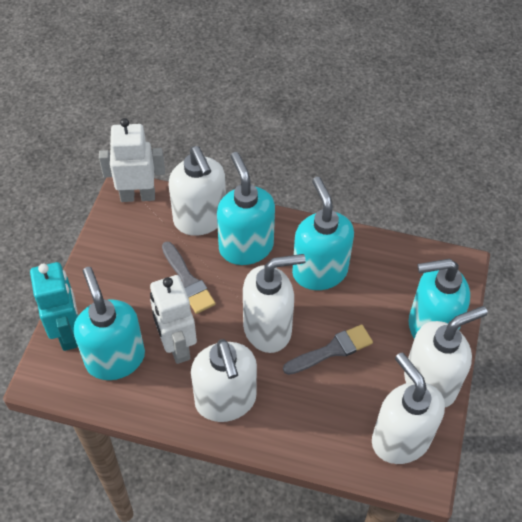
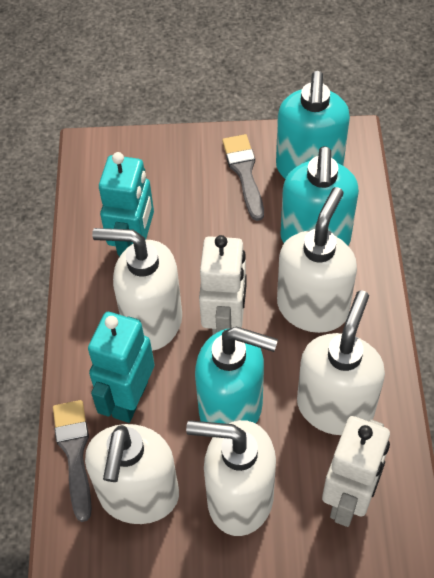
turquoise robot: 1 -> 2
turquoise soap dispenser: 4 -> 3

